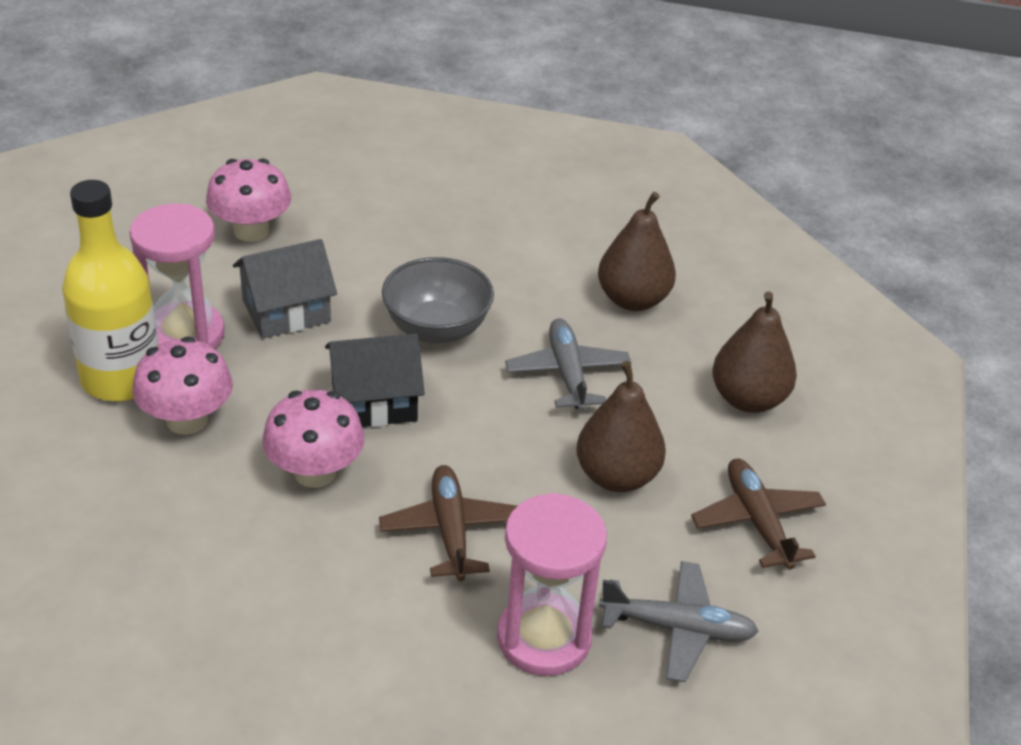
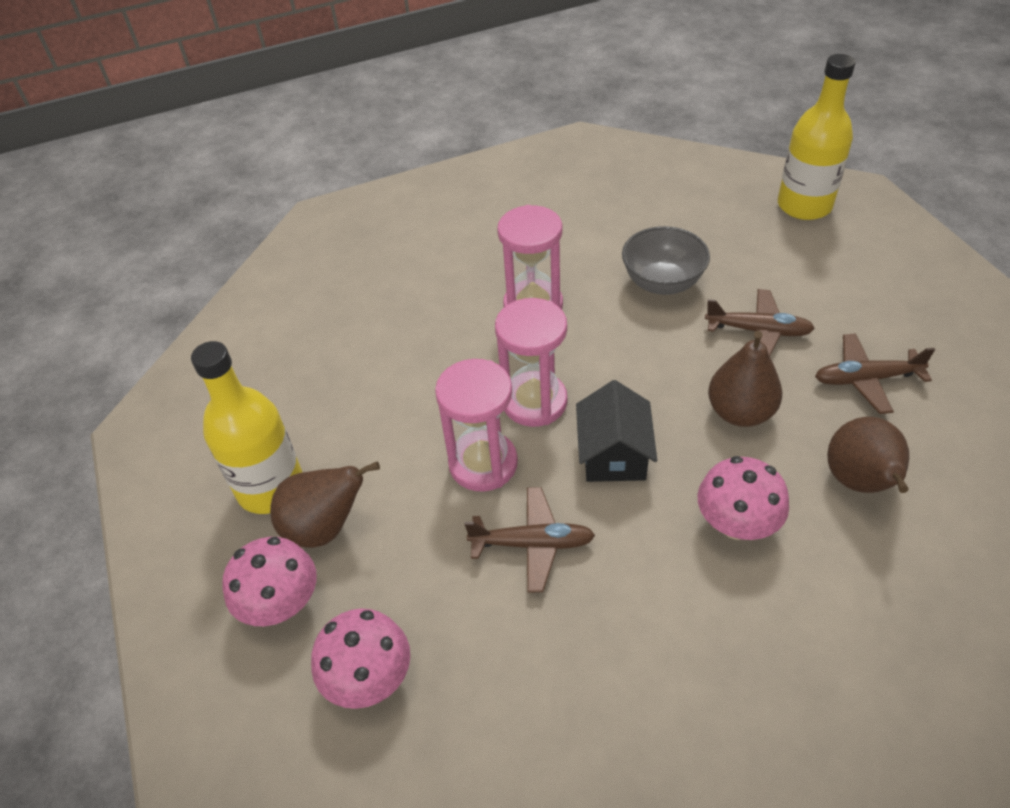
brown plane: 2 -> 3
grey house: 1 -> 0
grey plane: 2 -> 0
pink hourglass: 2 -> 3
yellow bottle: 1 -> 2

